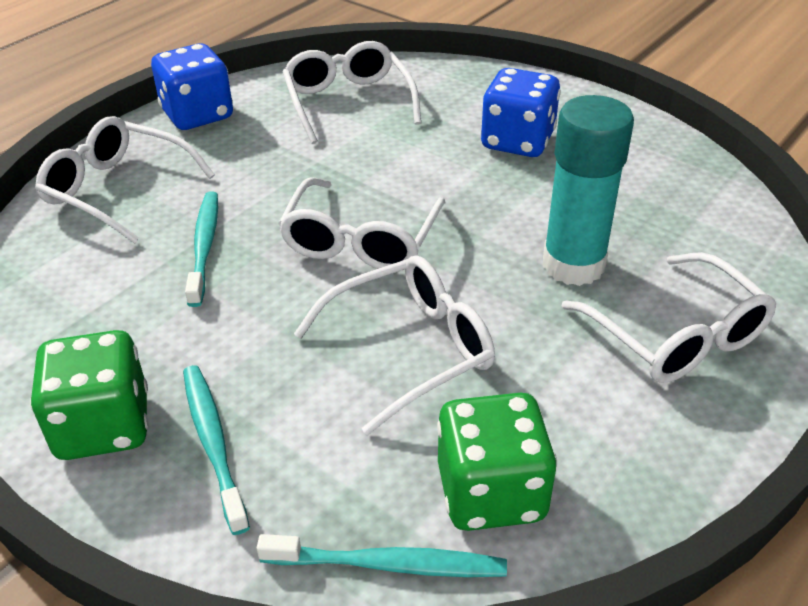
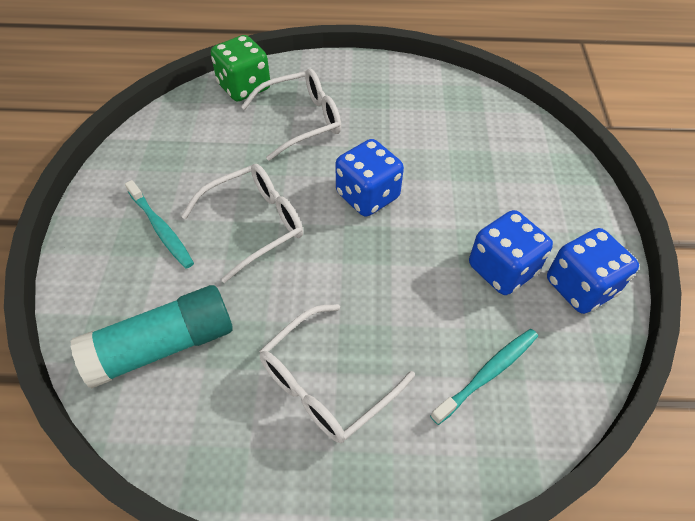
blue dice: 2 -> 3
green dice: 2 -> 1
turquoise toothbrush: 3 -> 2
white glasses: 5 -> 3

